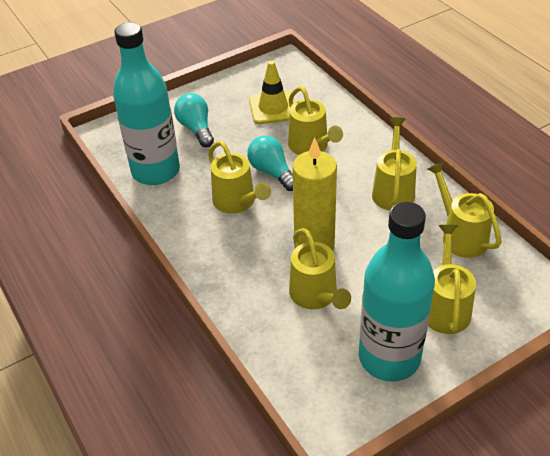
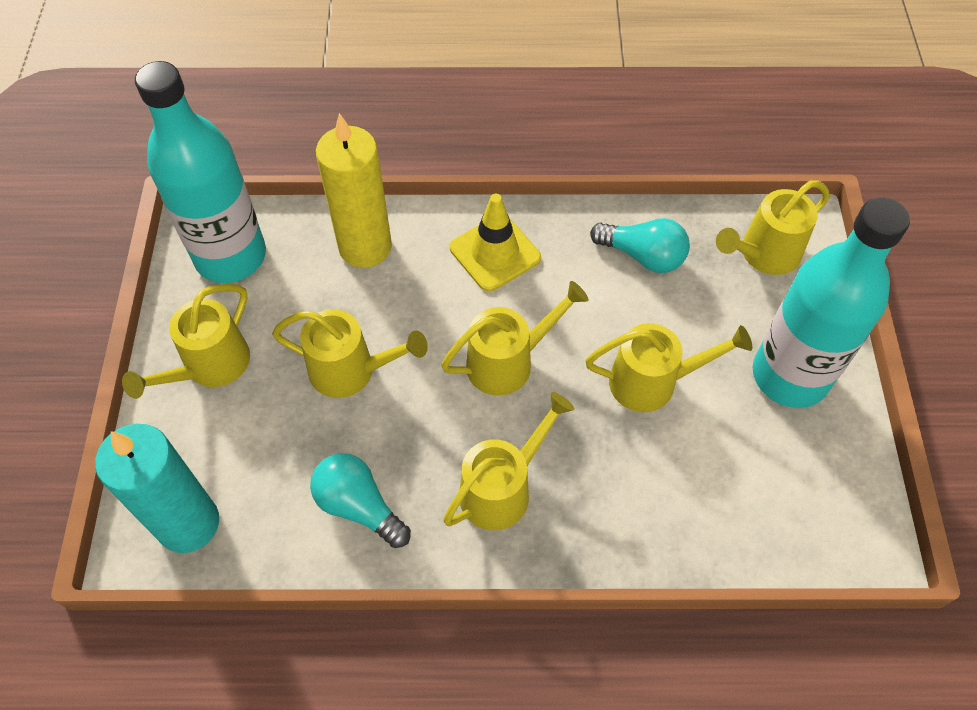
turquoise candle: 0 -> 1

